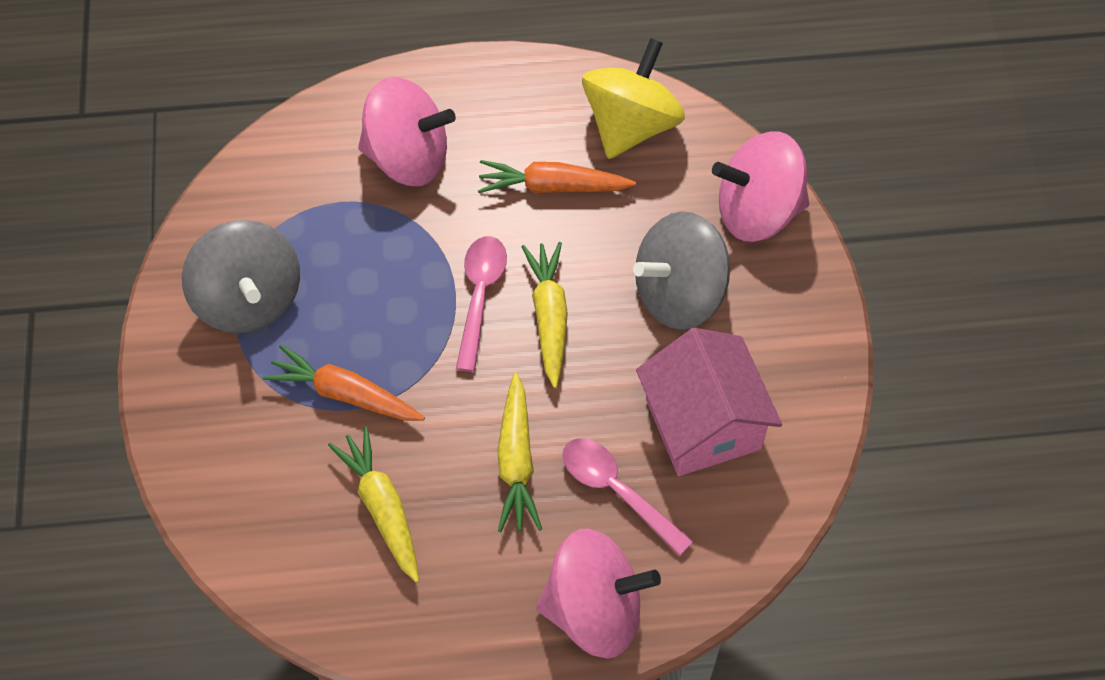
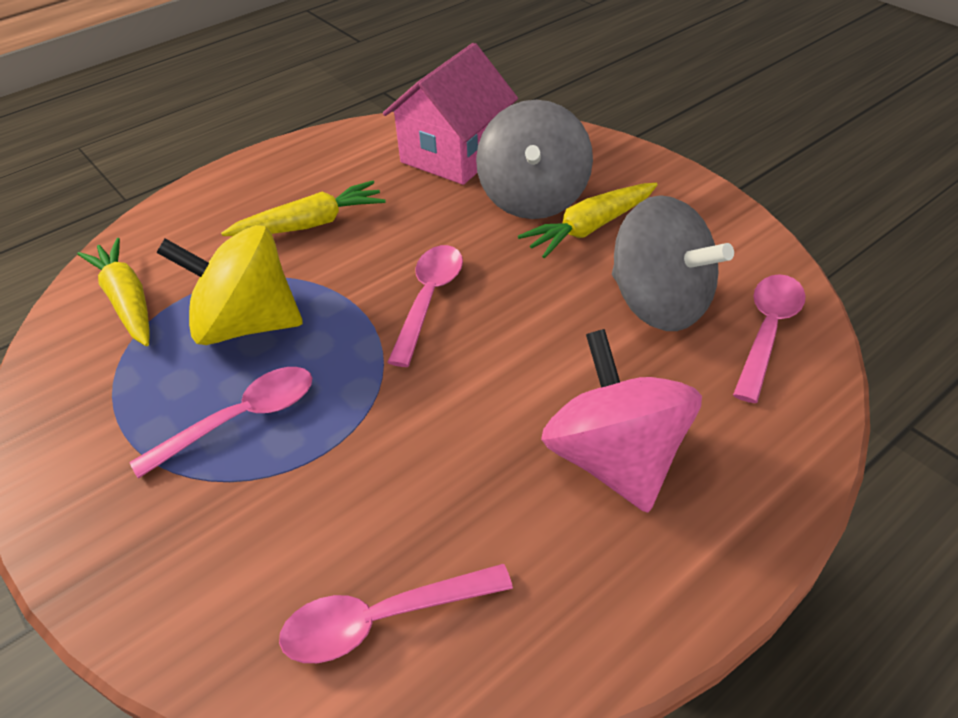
orange carrot: 2 -> 0
pink spinning top: 3 -> 1
pink spoon: 2 -> 4

